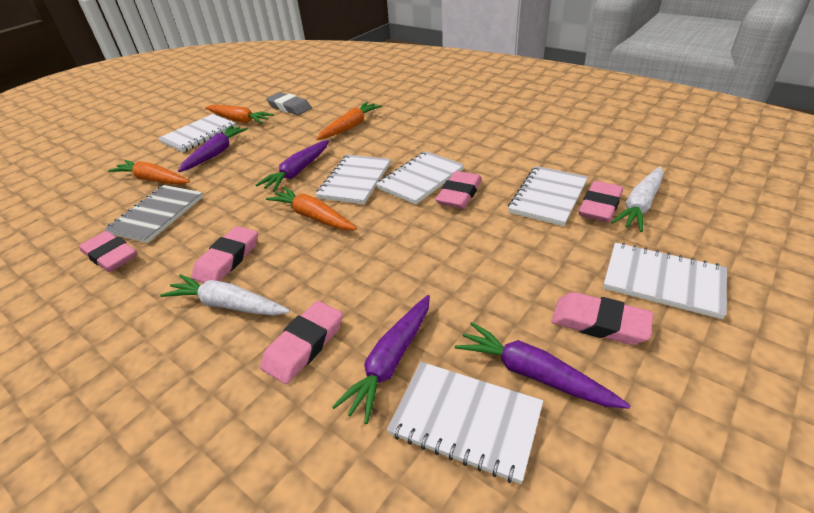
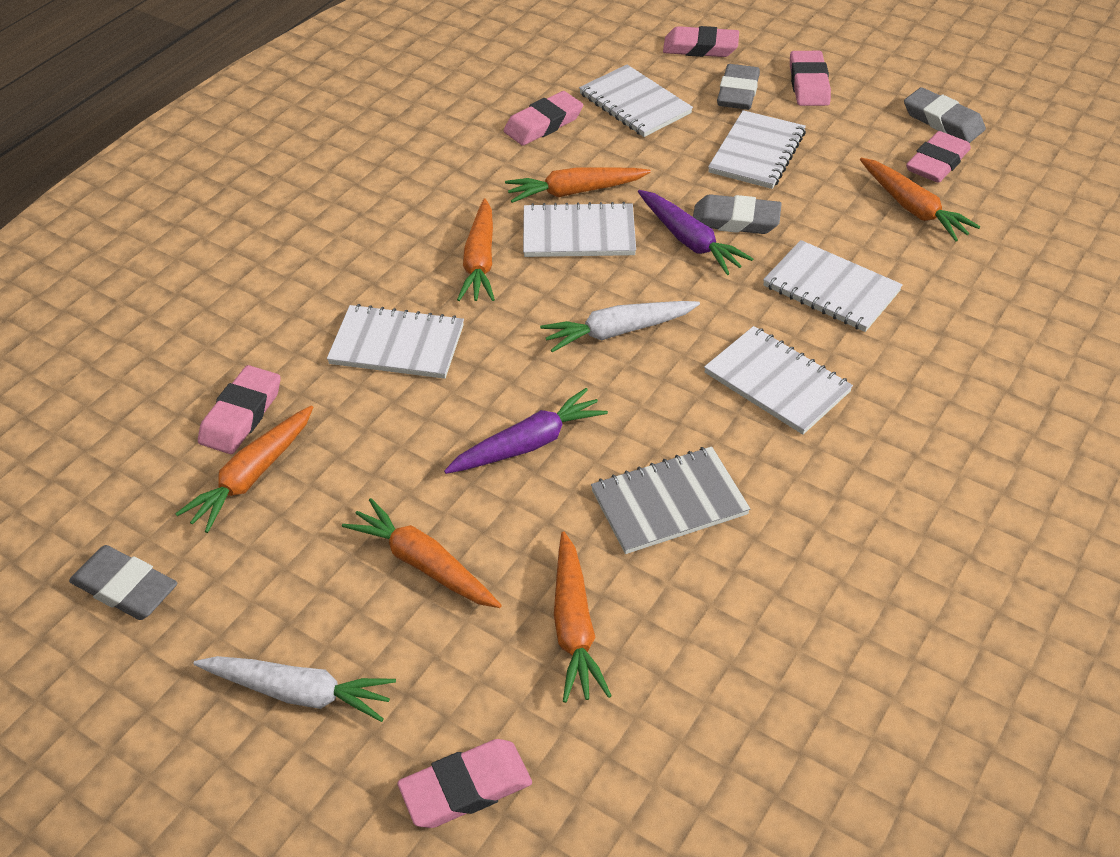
grey eraser: 1 -> 4
orange carrot: 4 -> 6
purple carrot: 4 -> 2

